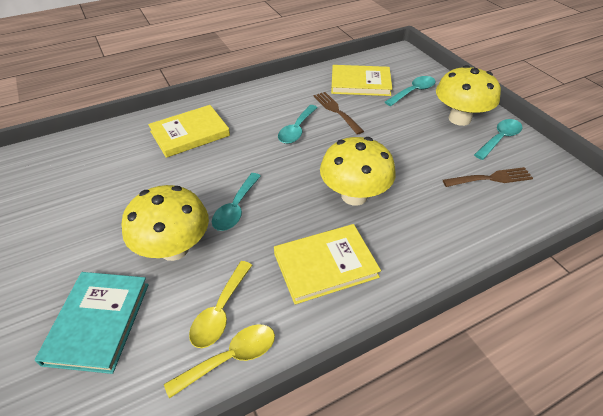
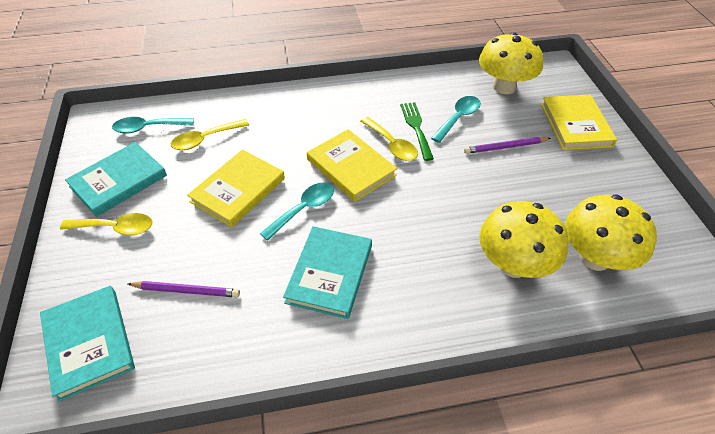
brown fork: 2 -> 0
green fork: 0 -> 1
purple pencil: 0 -> 2
turquoise book: 1 -> 3
turquoise spoon: 4 -> 3
yellow spoon: 2 -> 3

